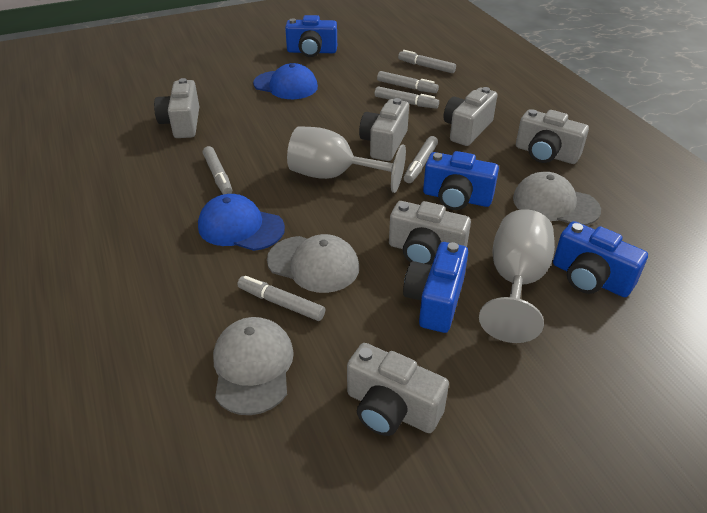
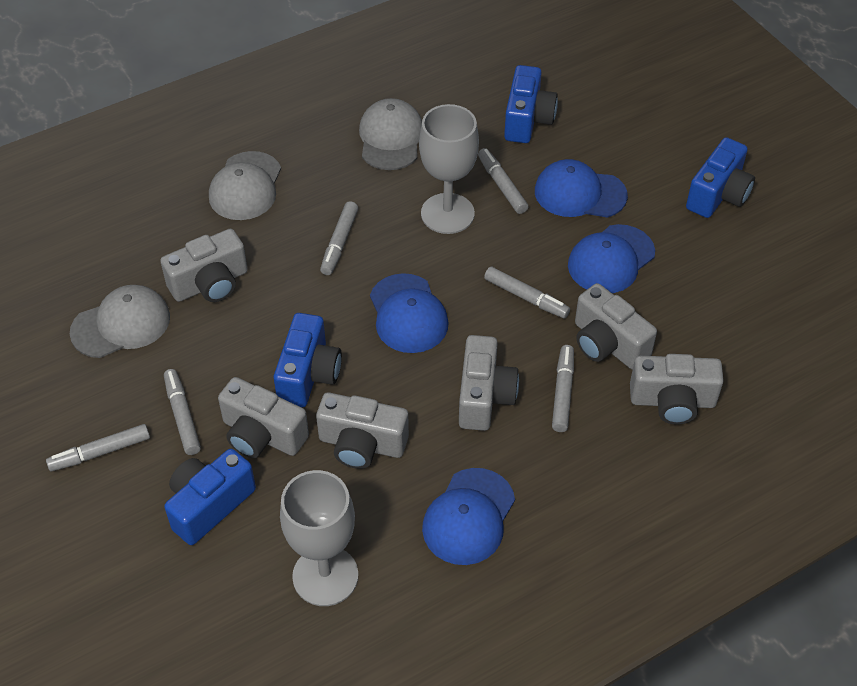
blue cap: 2 -> 4

